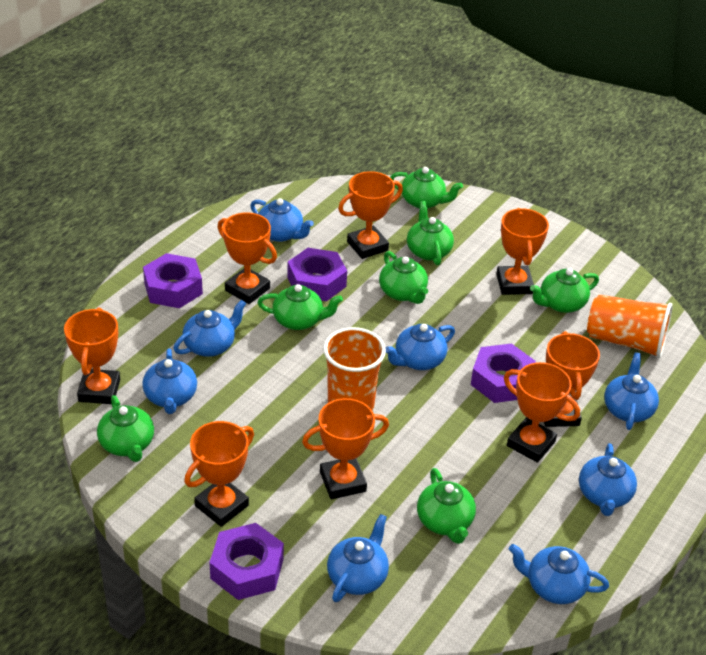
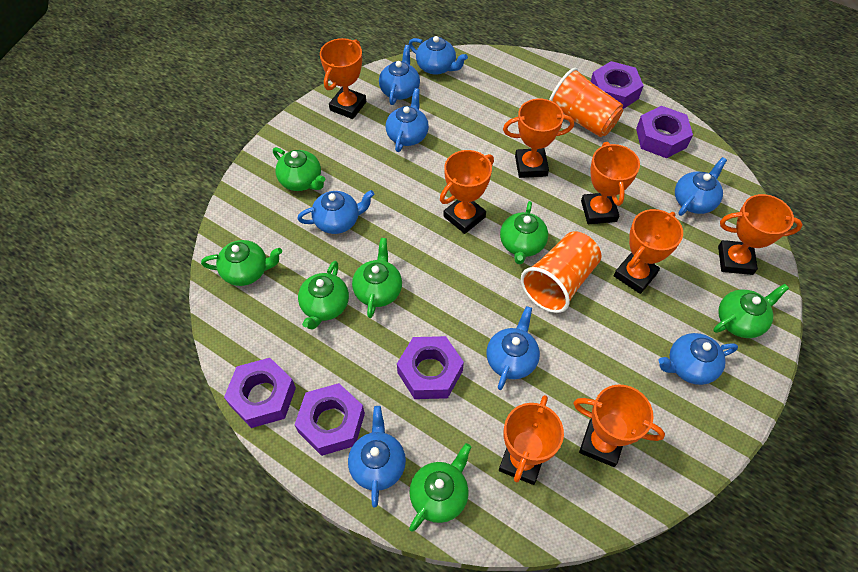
purple nut: 4 -> 5

